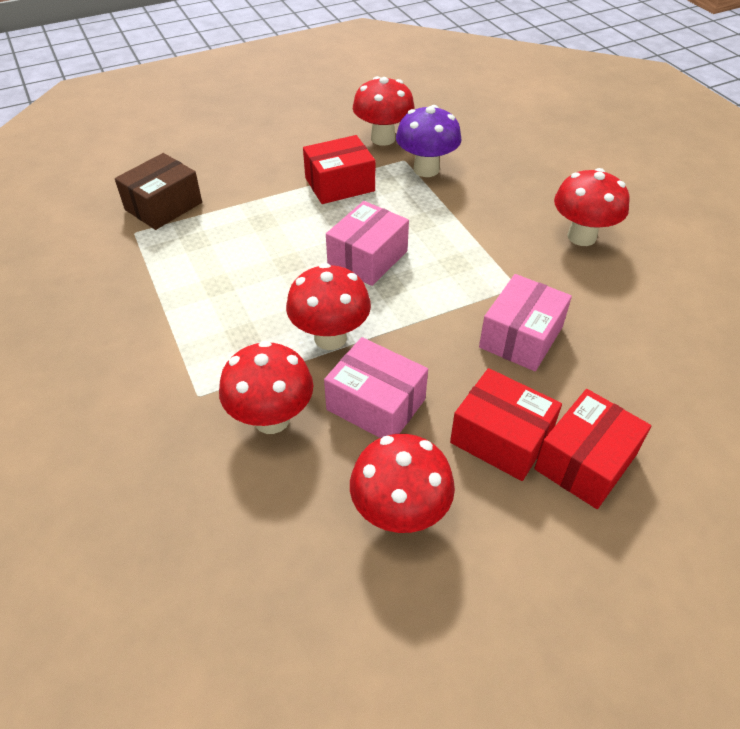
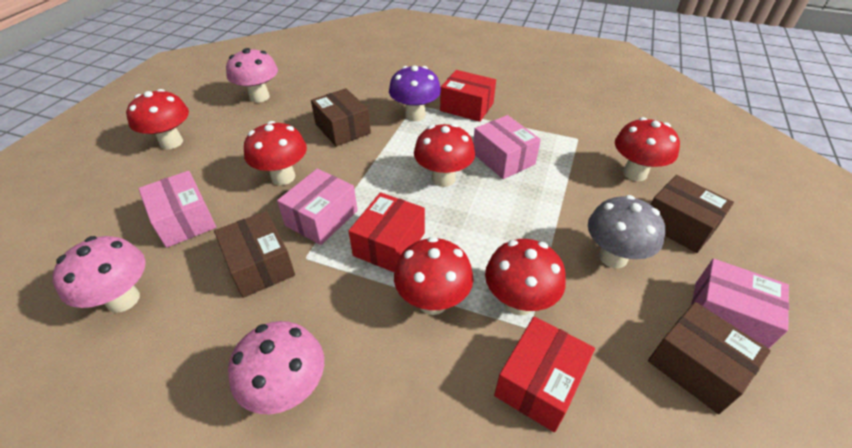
brown box: 1 -> 4
grey mushroom: 0 -> 1
pink box: 3 -> 4
pink mushroom: 0 -> 3
red mushroom: 5 -> 6

